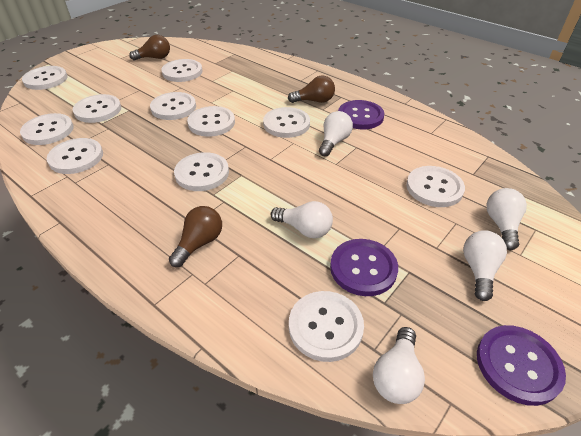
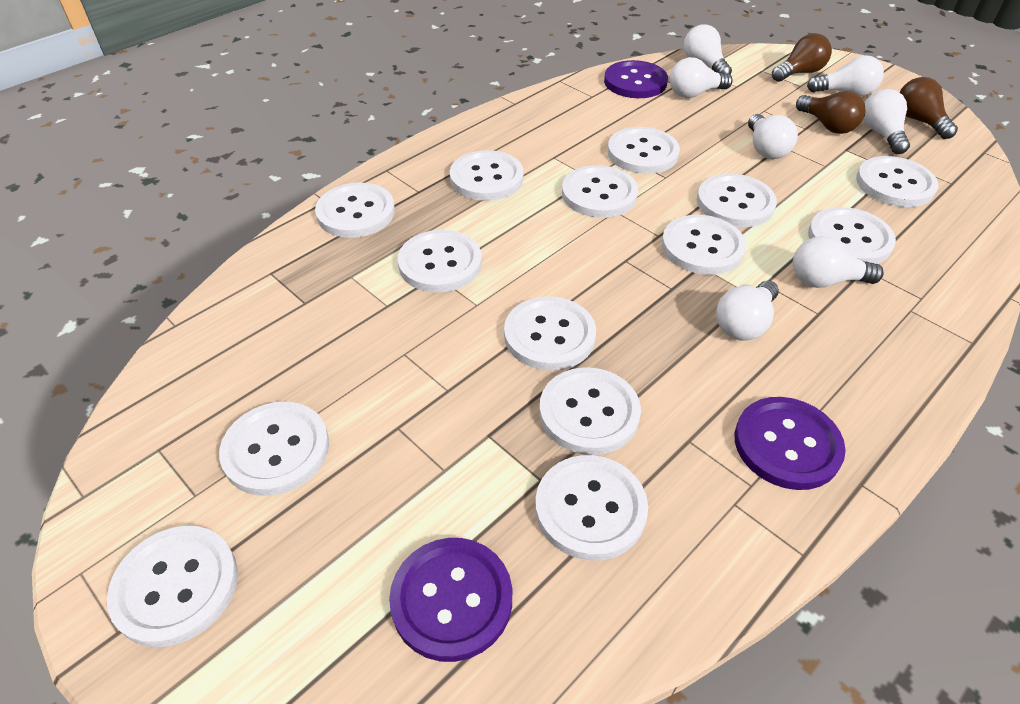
white button: 11 -> 14
white light bulb: 5 -> 7

